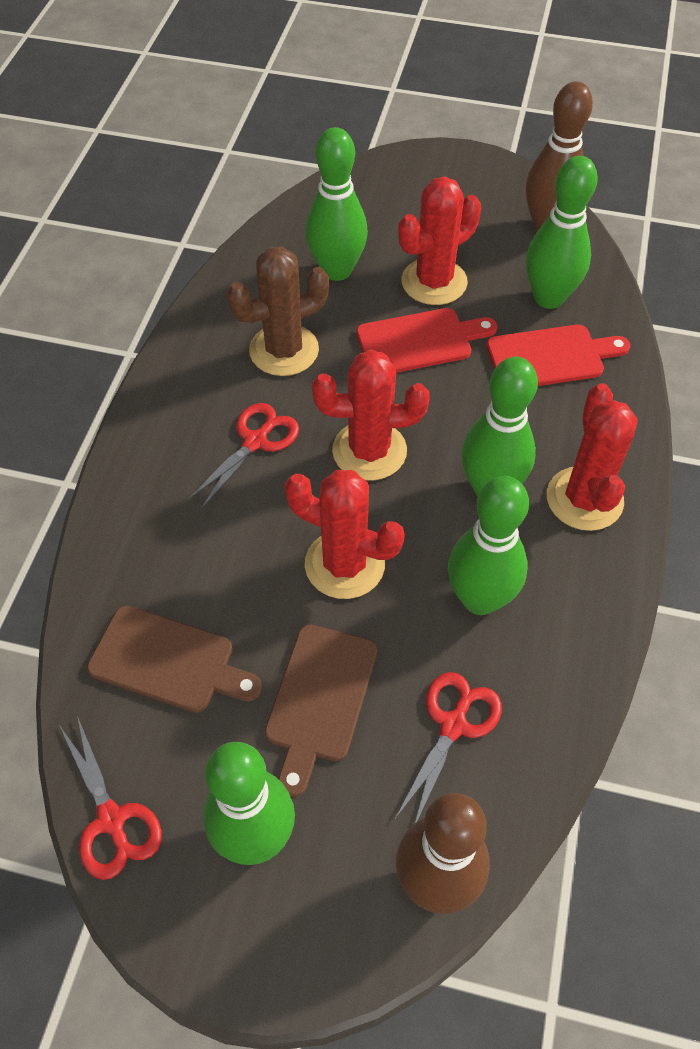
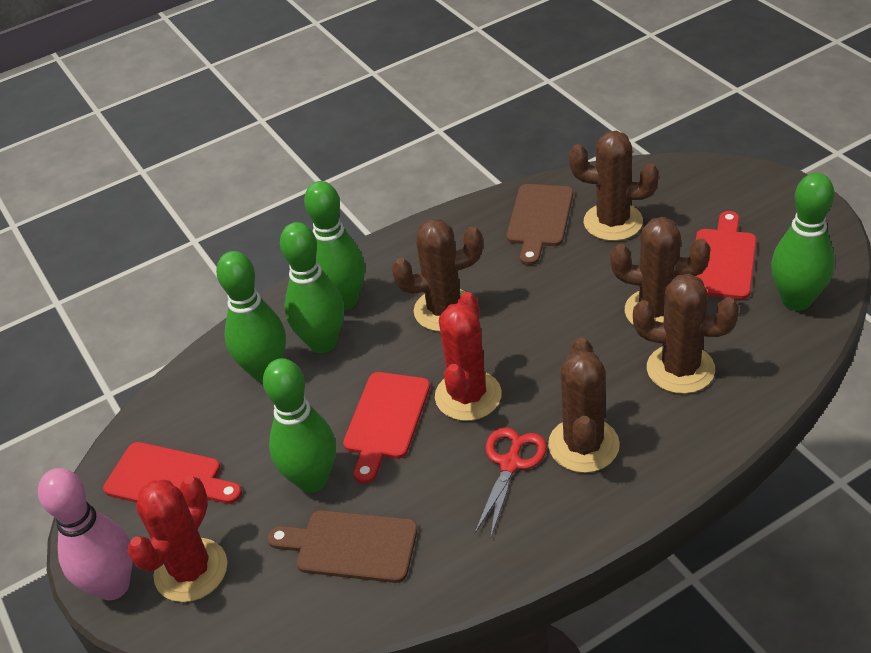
brown bowling pin: 2 -> 0
brown cactus: 1 -> 5
pink bowling pin: 0 -> 1
red cactus: 4 -> 2
red cutting board: 2 -> 3
red scissors: 3 -> 1

